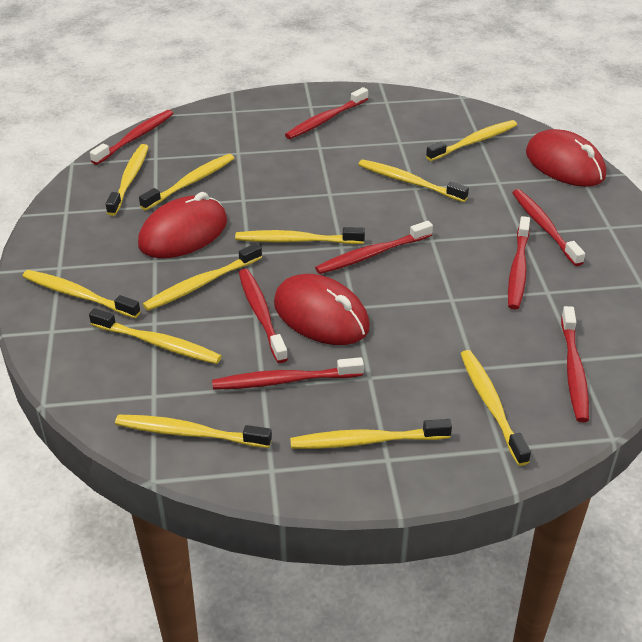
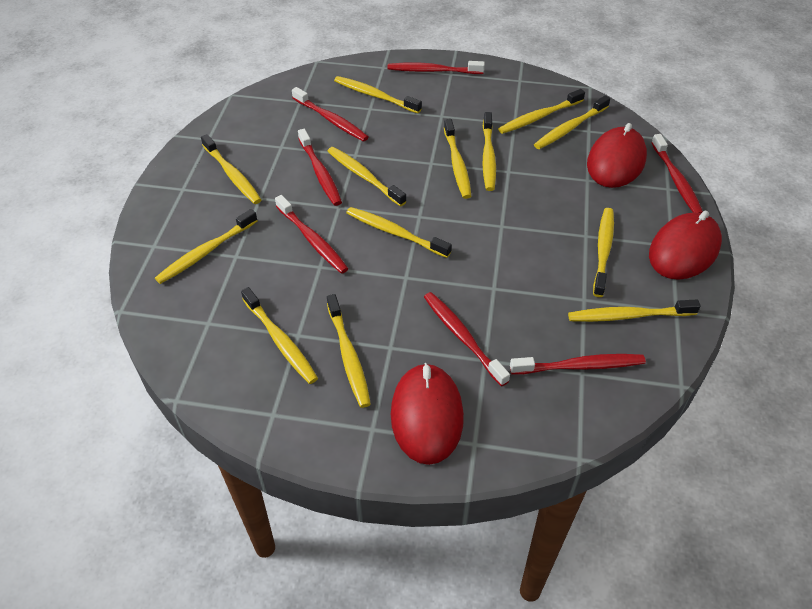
red toothbrush: 8 -> 7
yellow toothbrush: 11 -> 13

